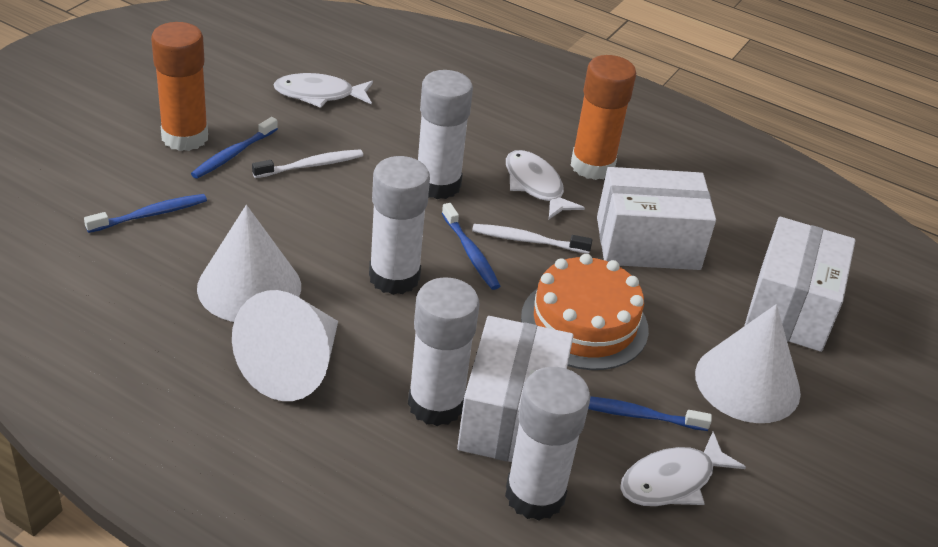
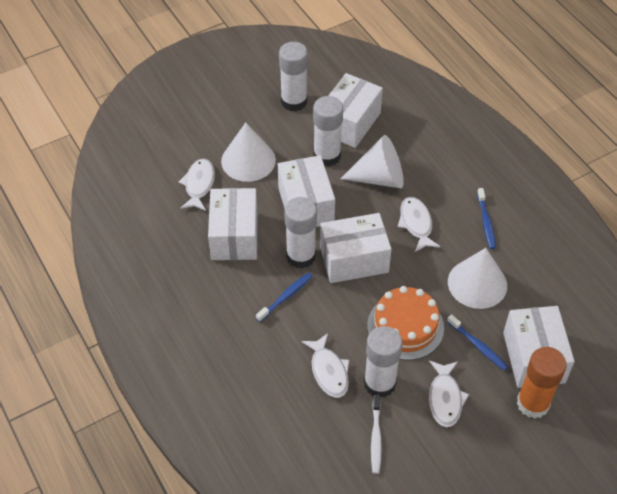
blue toothbrush: 4 -> 3
orange glue stick: 2 -> 1
white box: 3 -> 5
white fish: 3 -> 4
white toothbrush: 2 -> 1

